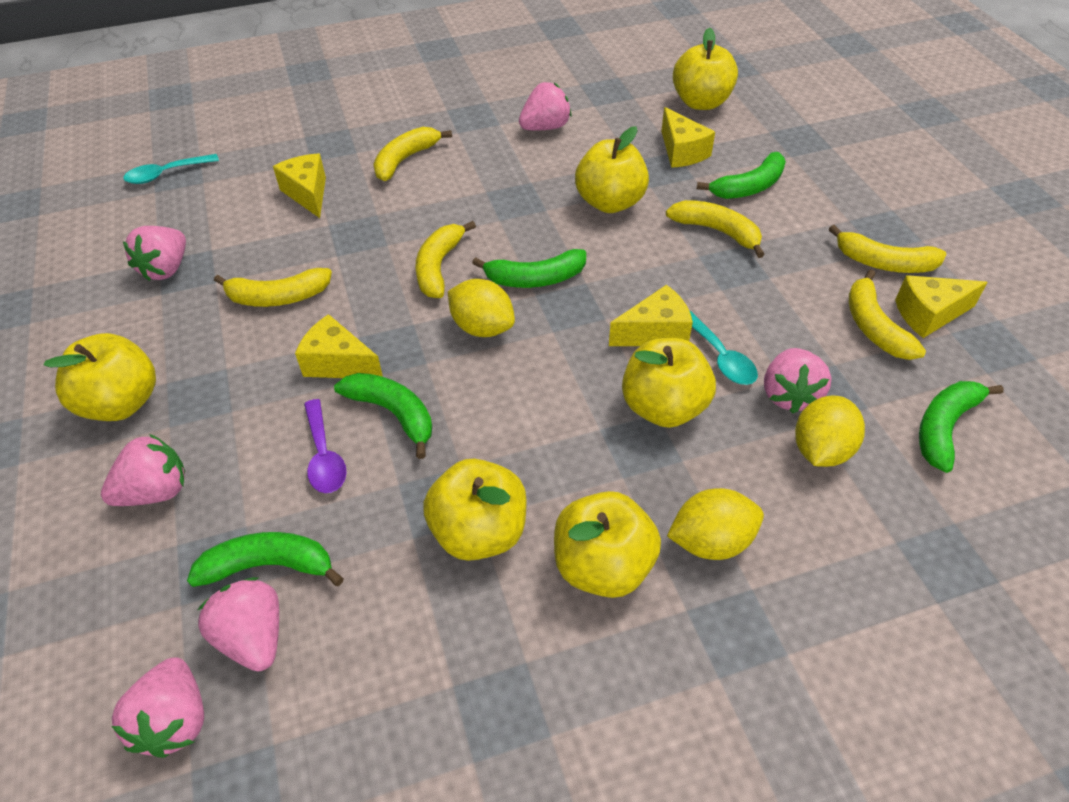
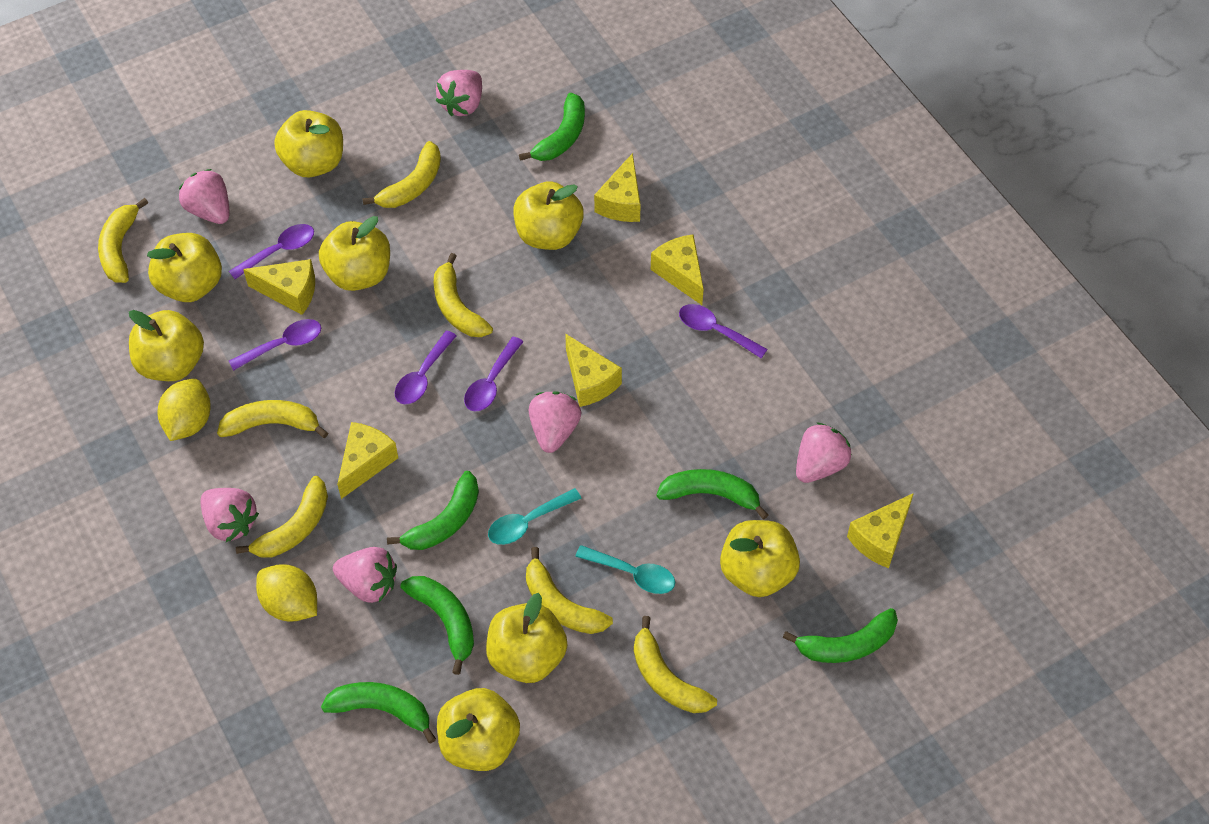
green banana: 5 -> 6
purple spoon: 1 -> 5
yellow apple: 6 -> 8
yellow banana: 6 -> 7
yellow cheese: 5 -> 6
yellow lemon: 3 -> 2

